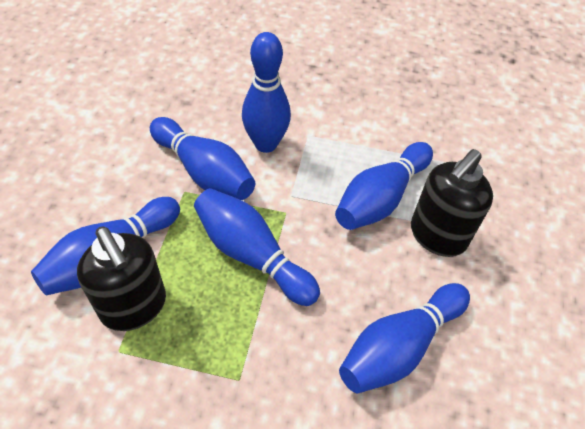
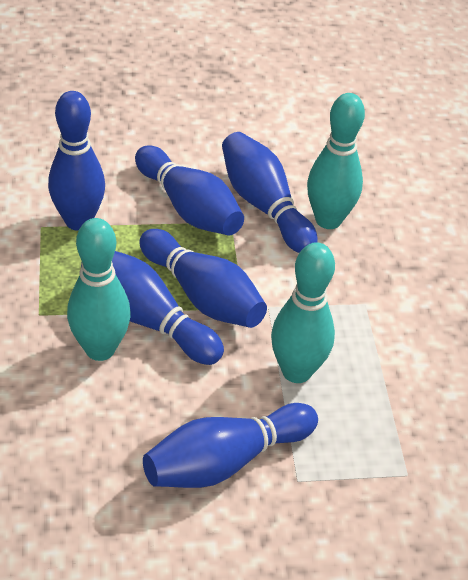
black soap dispenser: 2 -> 0
turquoise bowling pin: 0 -> 3

